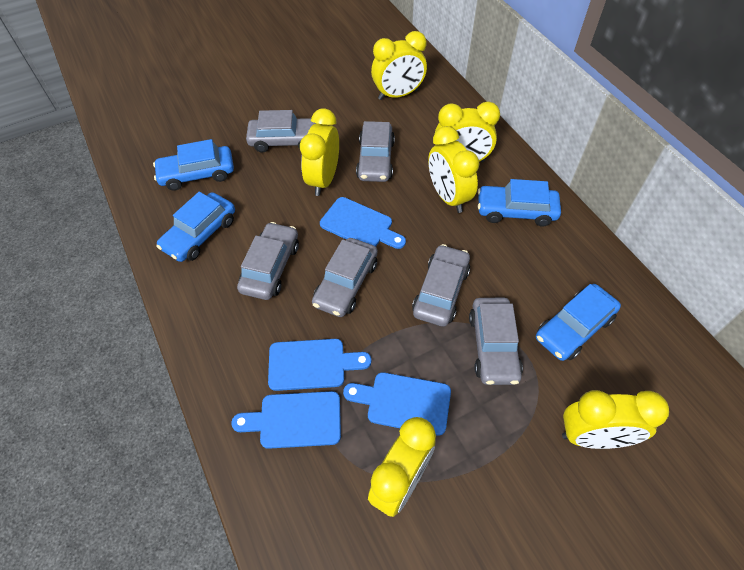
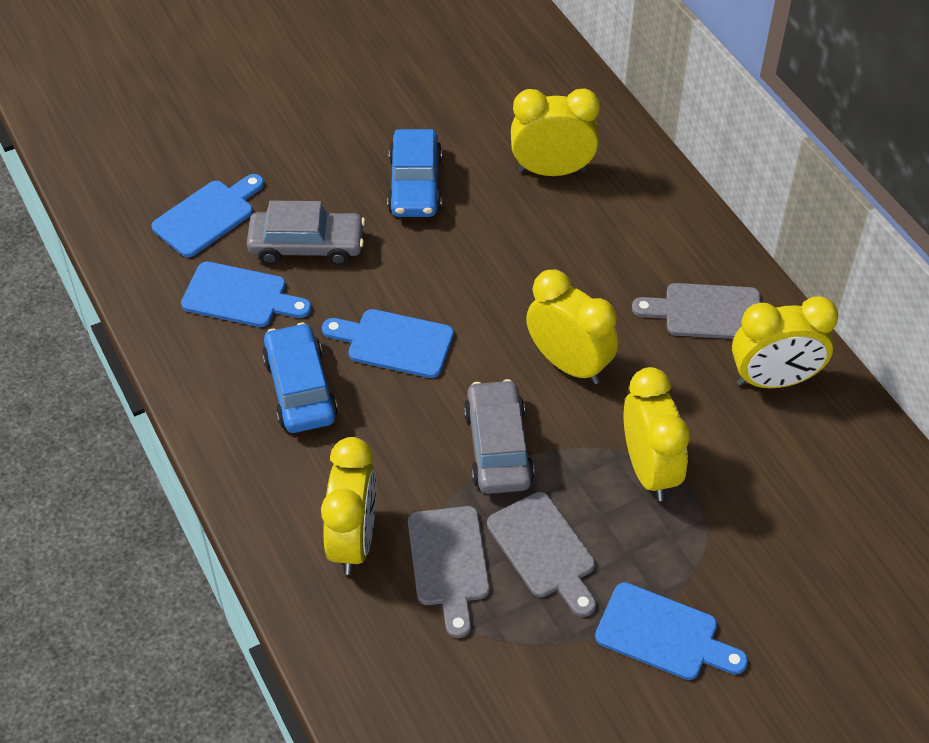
blue car: 4 -> 2
grey car: 6 -> 2
grey cutting board: 0 -> 3
yellow clock: 6 -> 5

